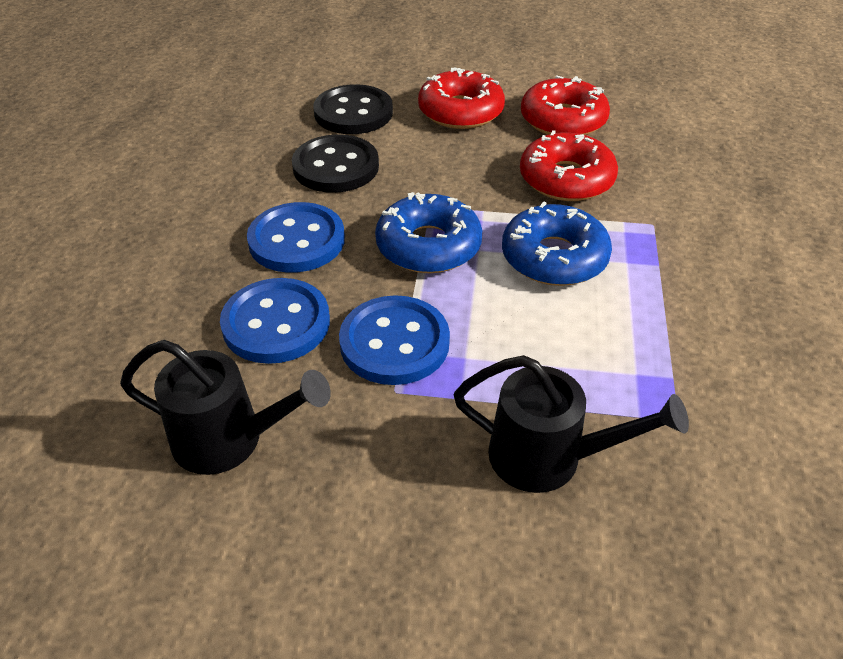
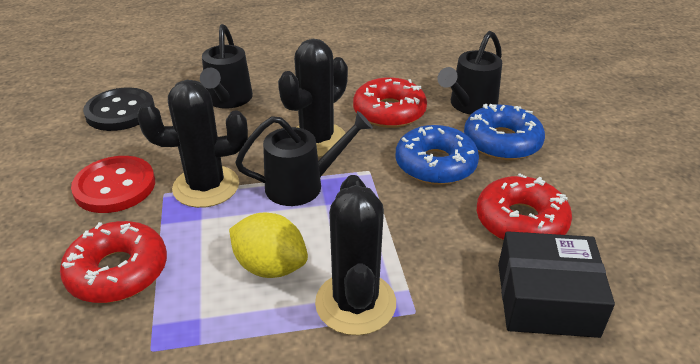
black box: 0 -> 1
black button: 2 -> 1
black cactus: 0 -> 3
black watering can: 2 -> 3
blue button: 3 -> 0
red button: 0 -> 1
yellow lemon: 0 -> 1

